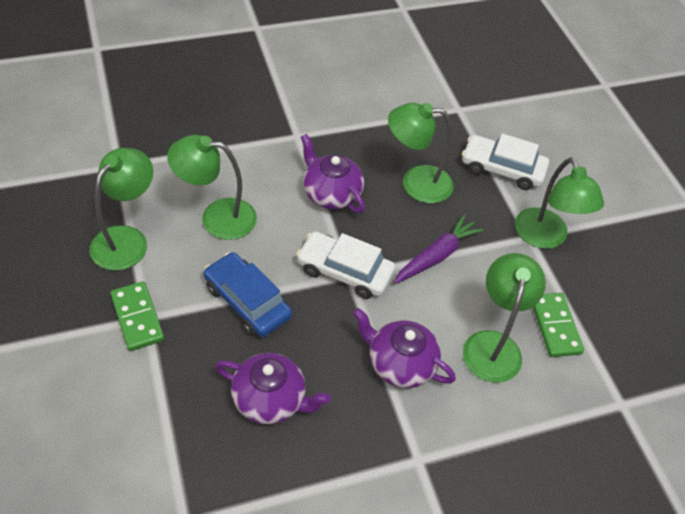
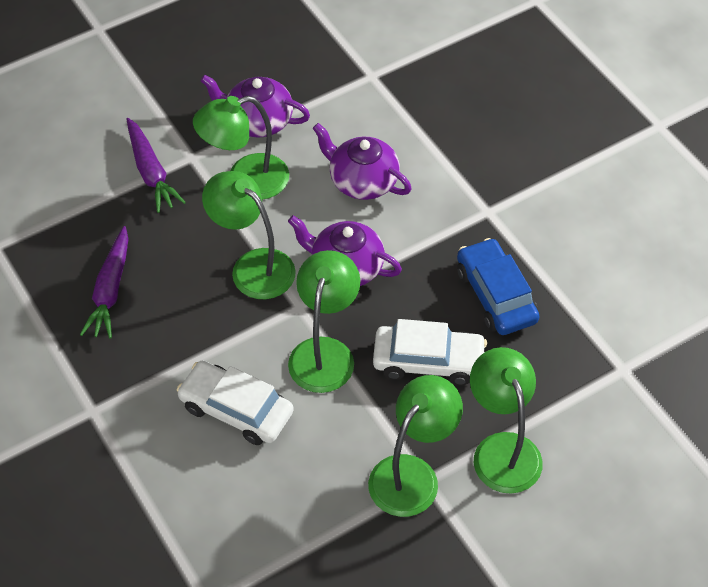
green domino: 2 -> 0
purple carrot: 1 -> 2

